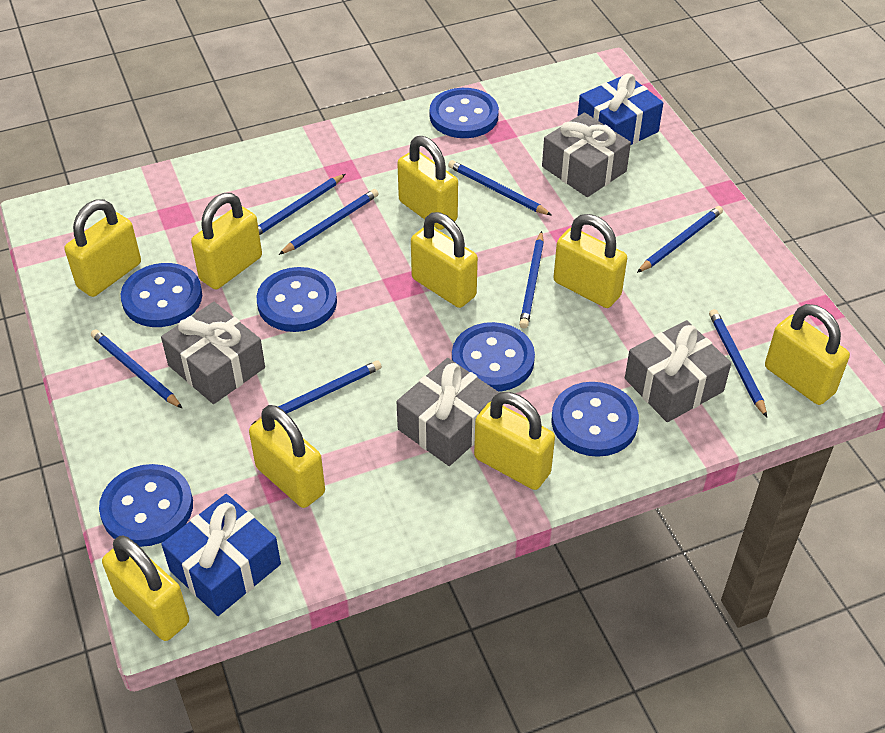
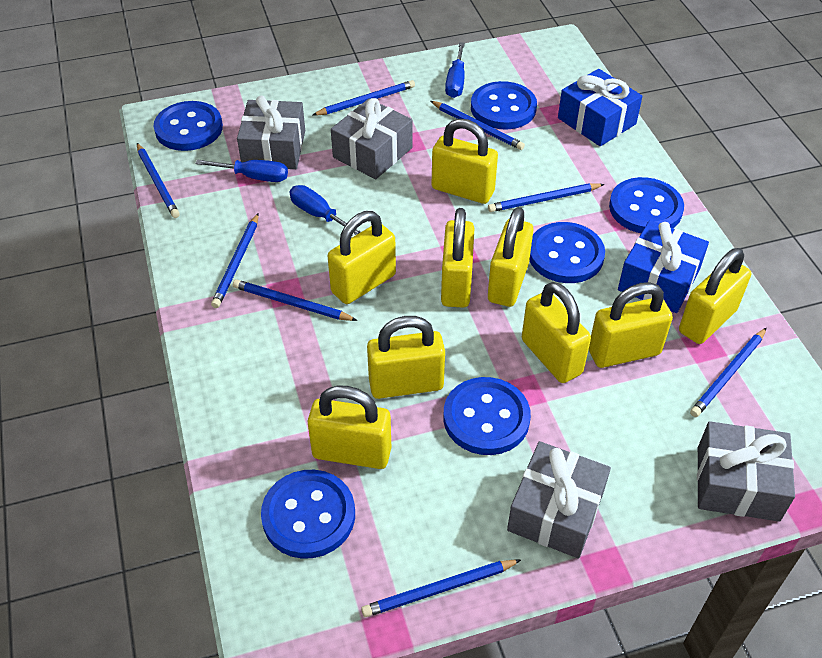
blue screwdriver: 0 -> 3

